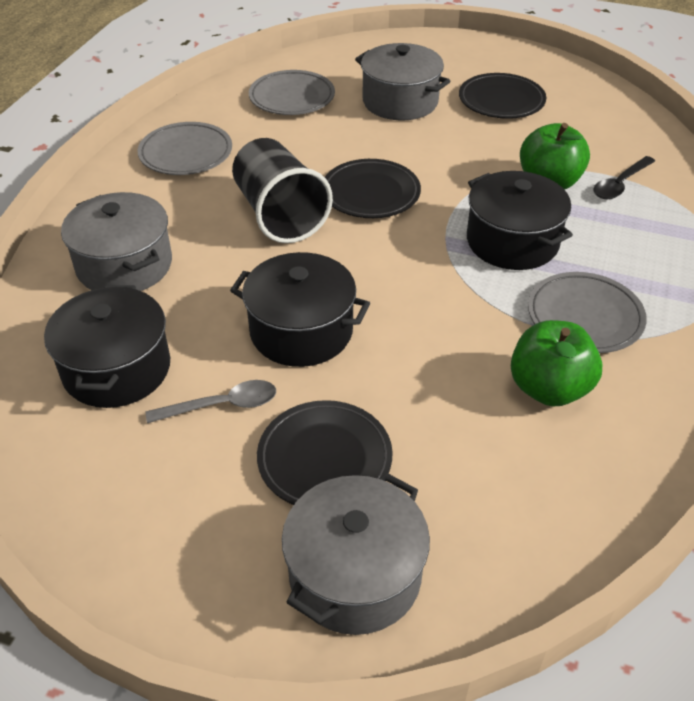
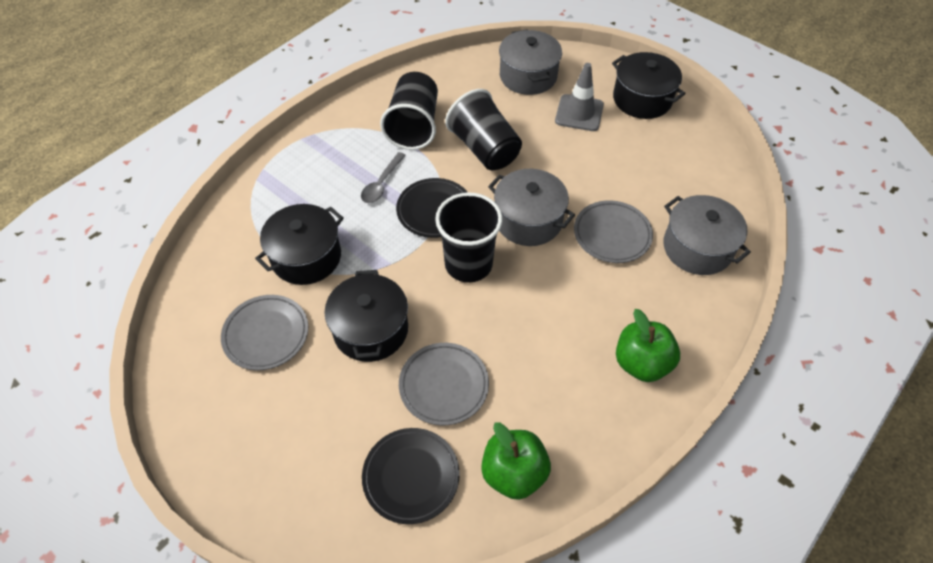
black cup: 1 -> 3
black plate: 3 -> 2
black spoon: 1 -> 0
grey traffic cone: 0 -> 1

